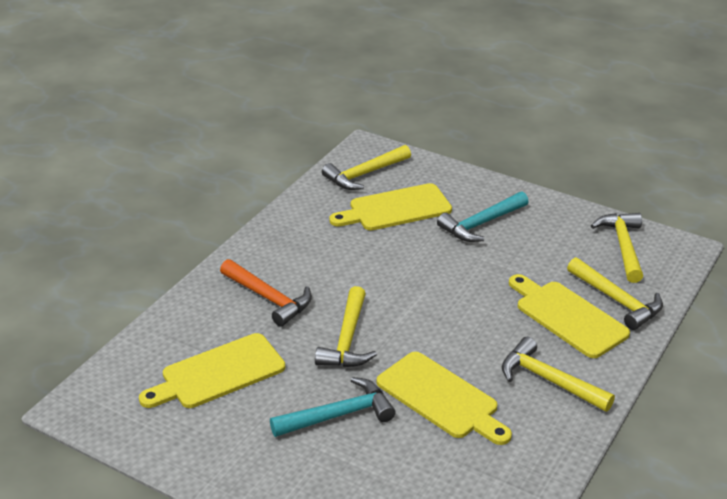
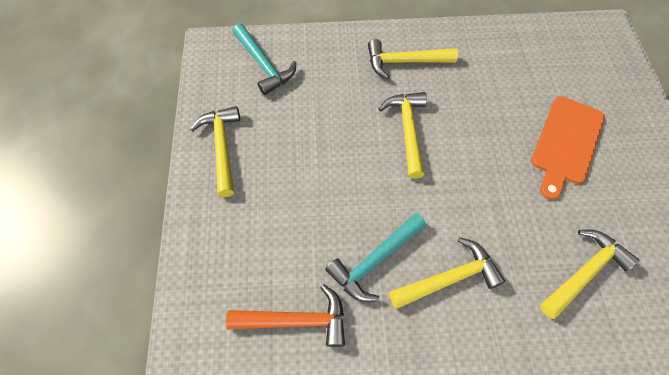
orange cutting board: 0 -> 1
yellow cutting board: 4 -> 0

